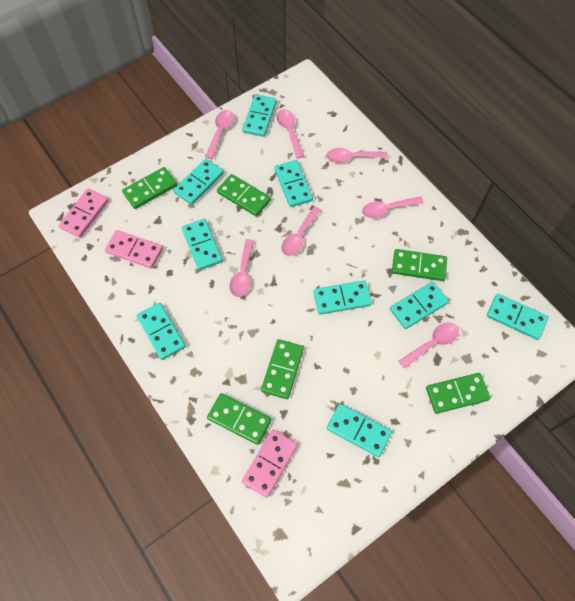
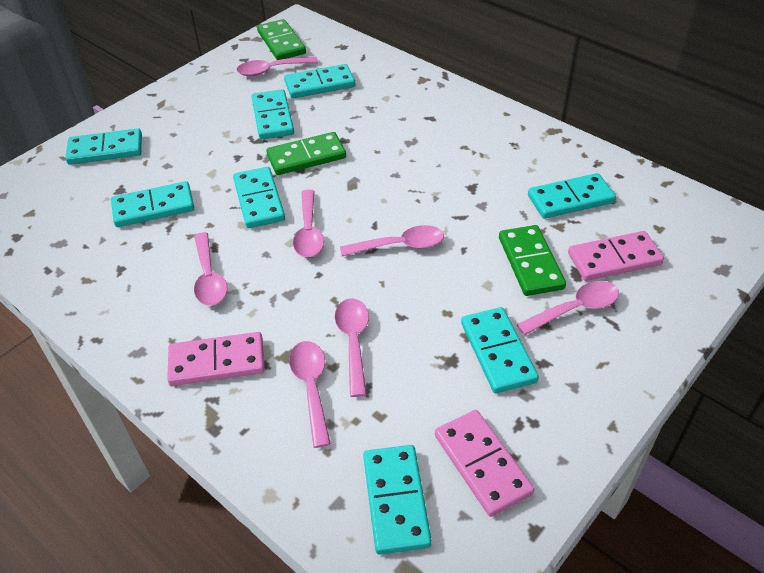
green domino: 6 -> 3
turquoise domino: 9 -> 8

